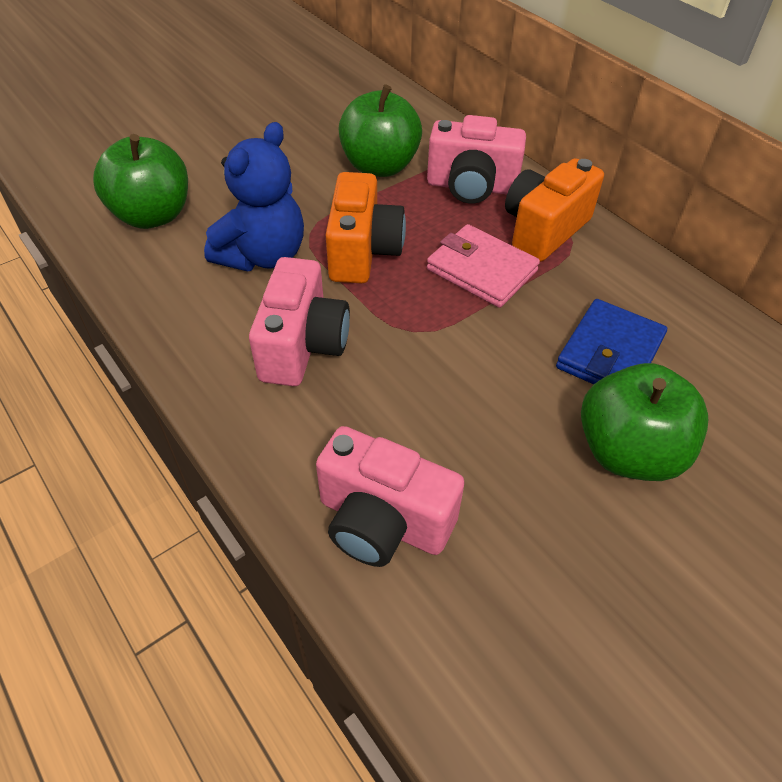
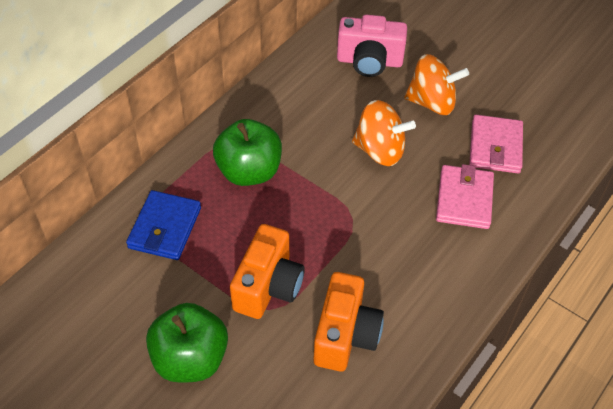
blue teddy bear: 1 -> 0
green apple: 3 -> 2
orange spinning top: 0 -> 2
pink camera: 3 -> 1
pink wallet: 1 -> 2

